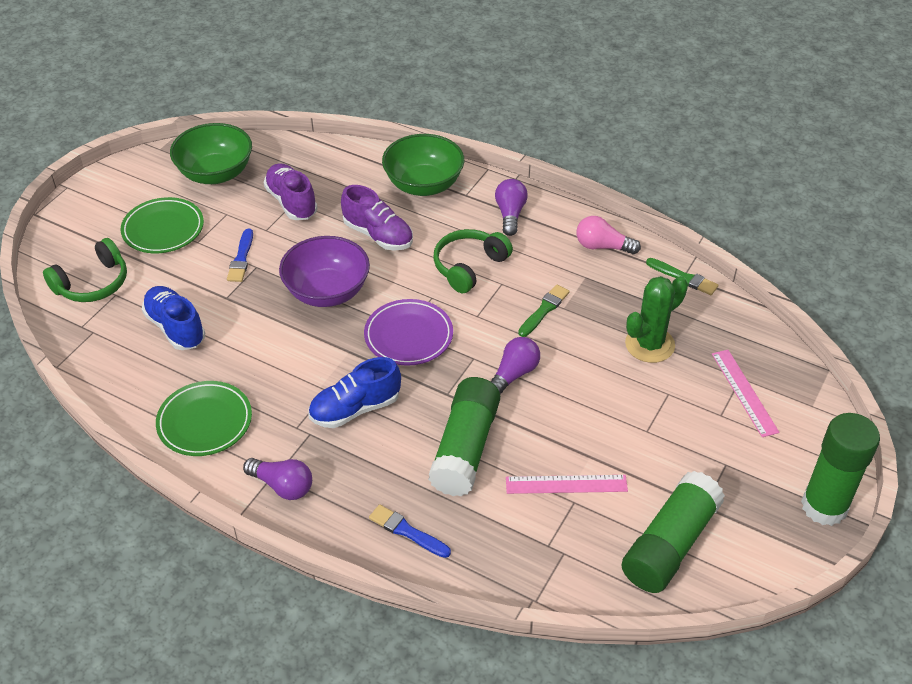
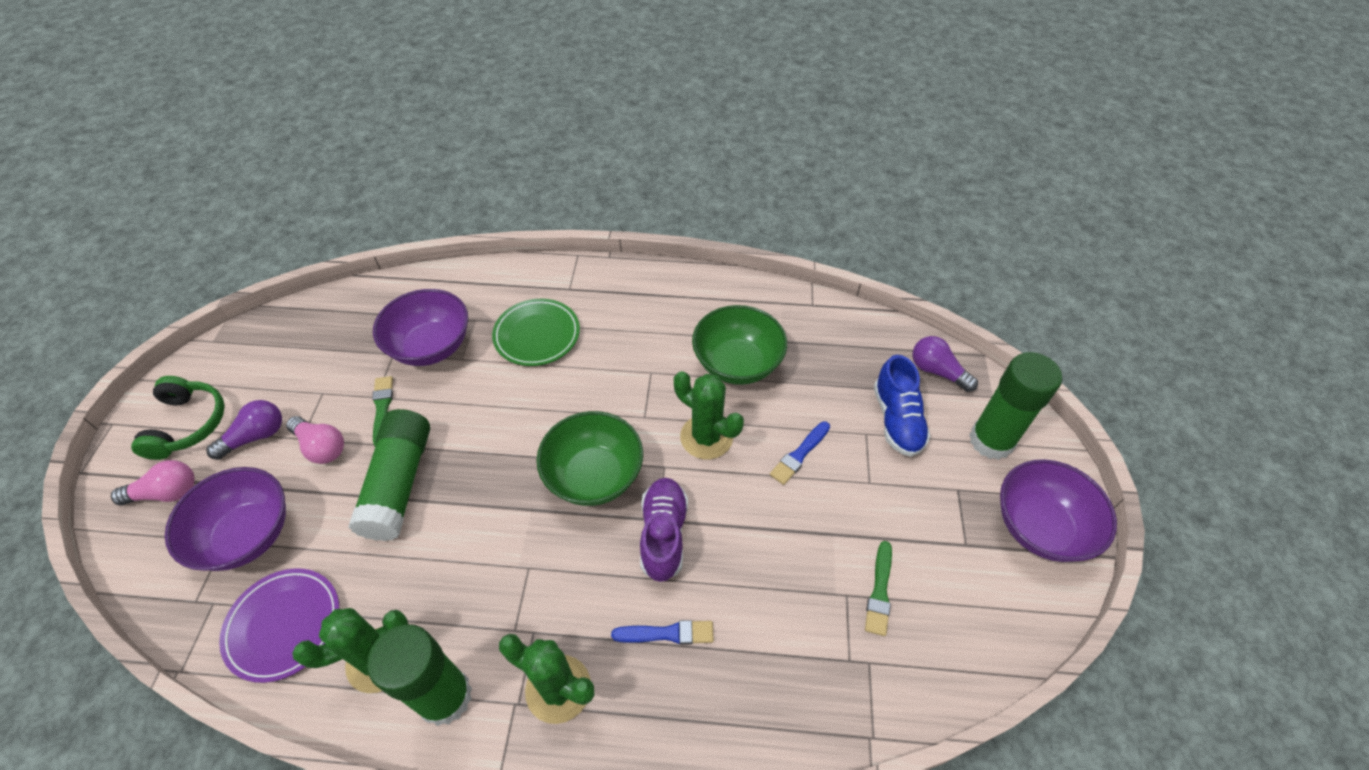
blue shoe: 2 -> 1
green cactus: 1 -> 3
green headphones: 2 -> 1
green plate: 2 -> 1
pink light bulb: 1 -> 2
pink ruler: 2 -> 0
purple bowl: 1 -> 3
purple light bulb: 3 -> 2
purple shoe: 2 -> 1

